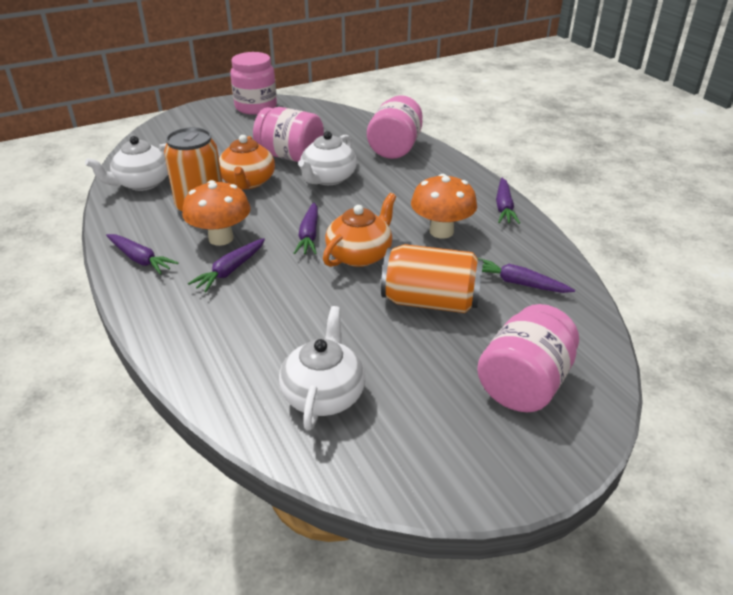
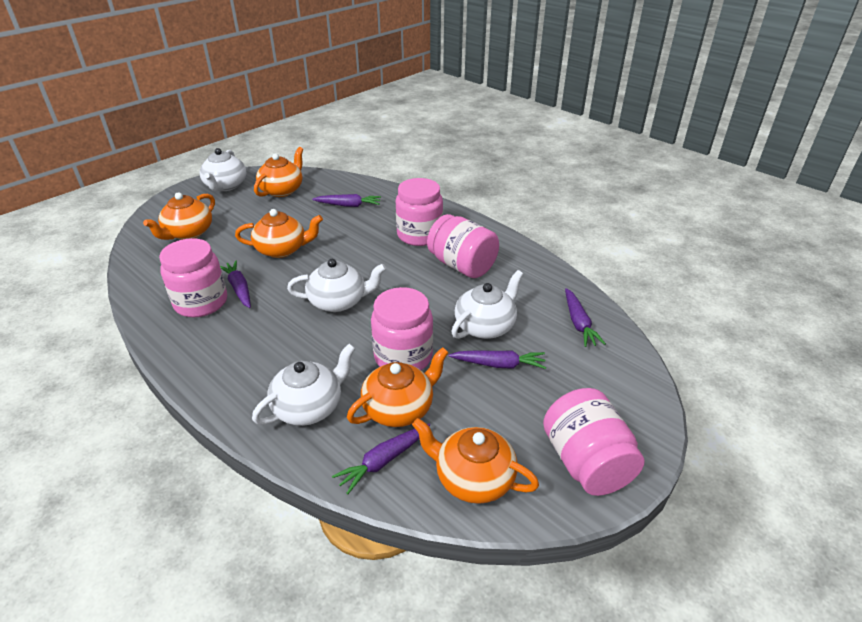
orange can: 2 -> 0
orange mushroom: 2 -> 0
orange teapot: 2 -> 5
pink jar: 4 -> 5
white teapot: 3 -> 4

